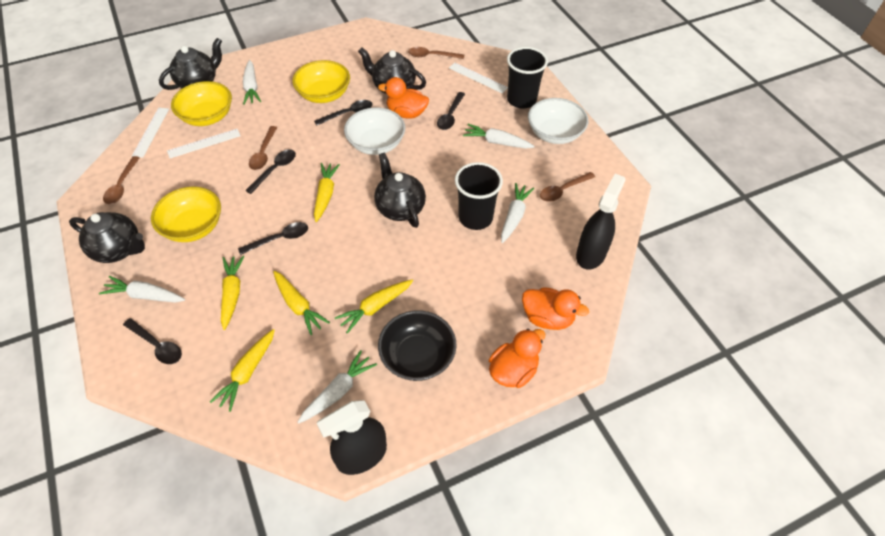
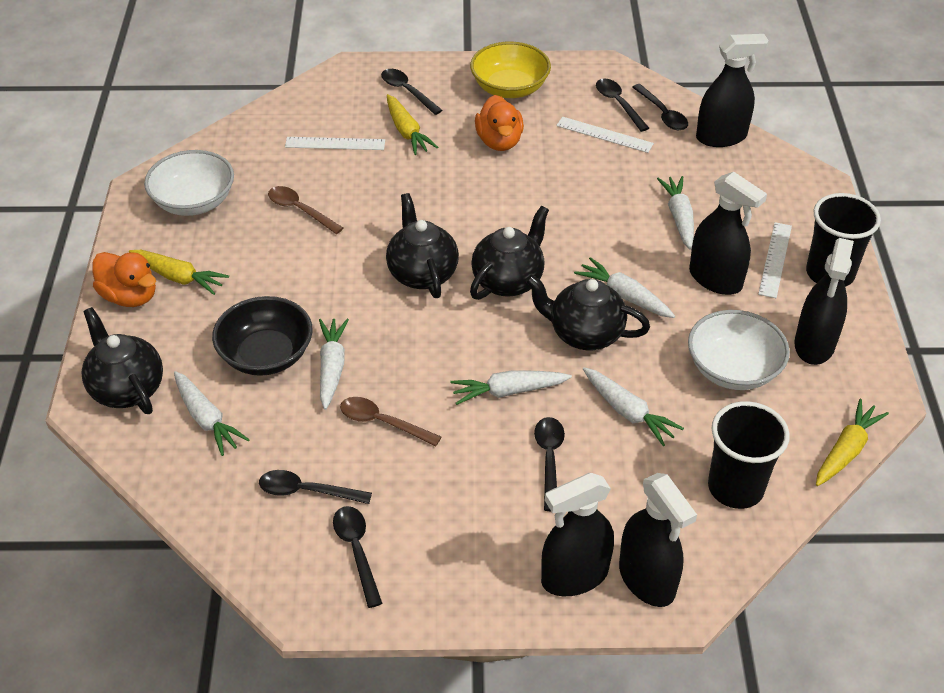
black spoon: 5 -> 6
black spray bottle: 2 -> 5
brown spoon: 4 -> 2
orange duck: 3 -> 2
white carrot: 5 -> 6
yellow bowl: 3 -> 1
yellow carrot: 5 -> 3

